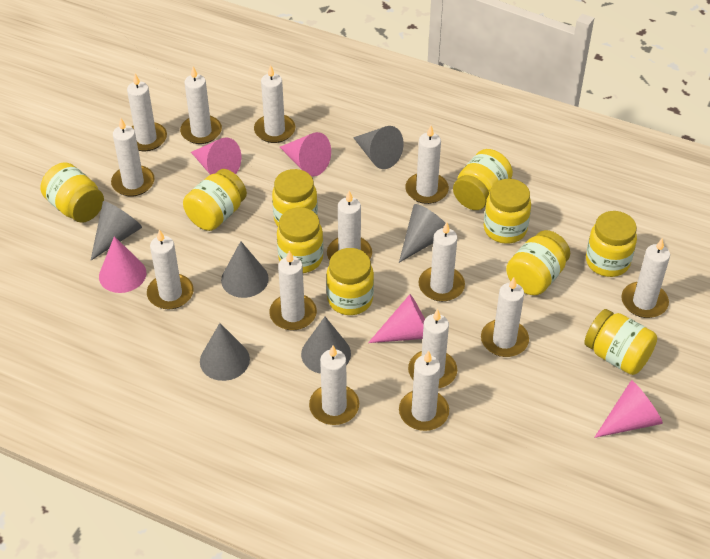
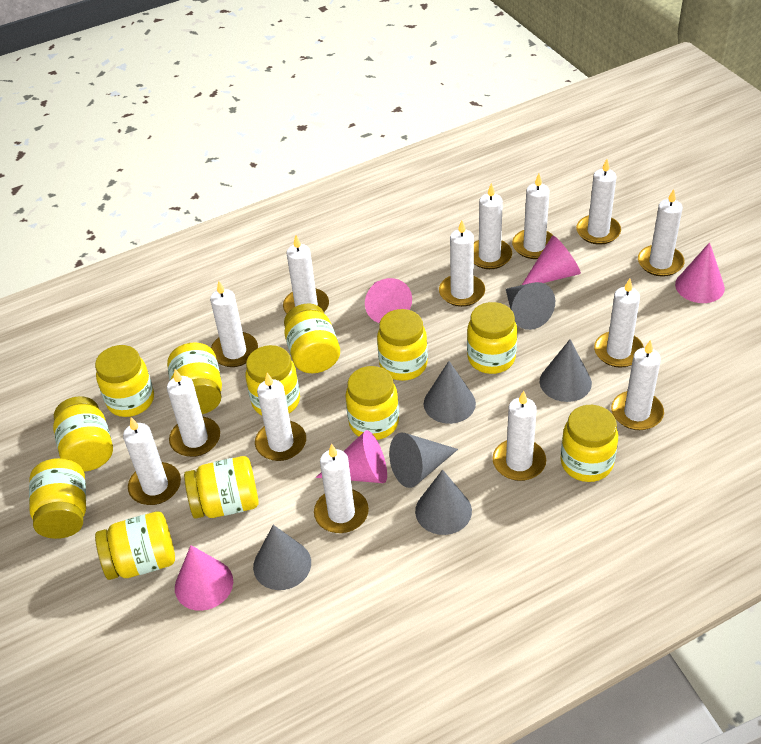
yellow jar: 10 -> 12

